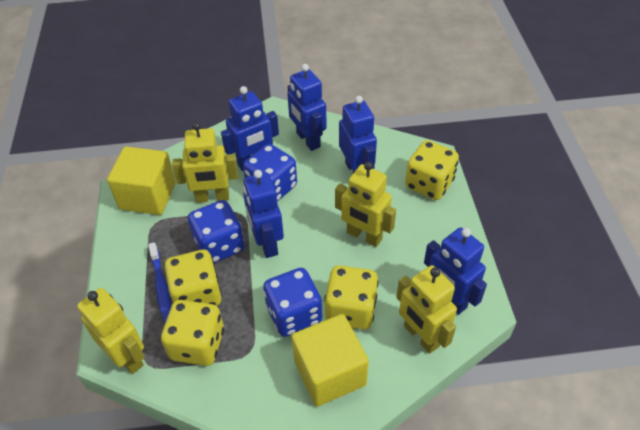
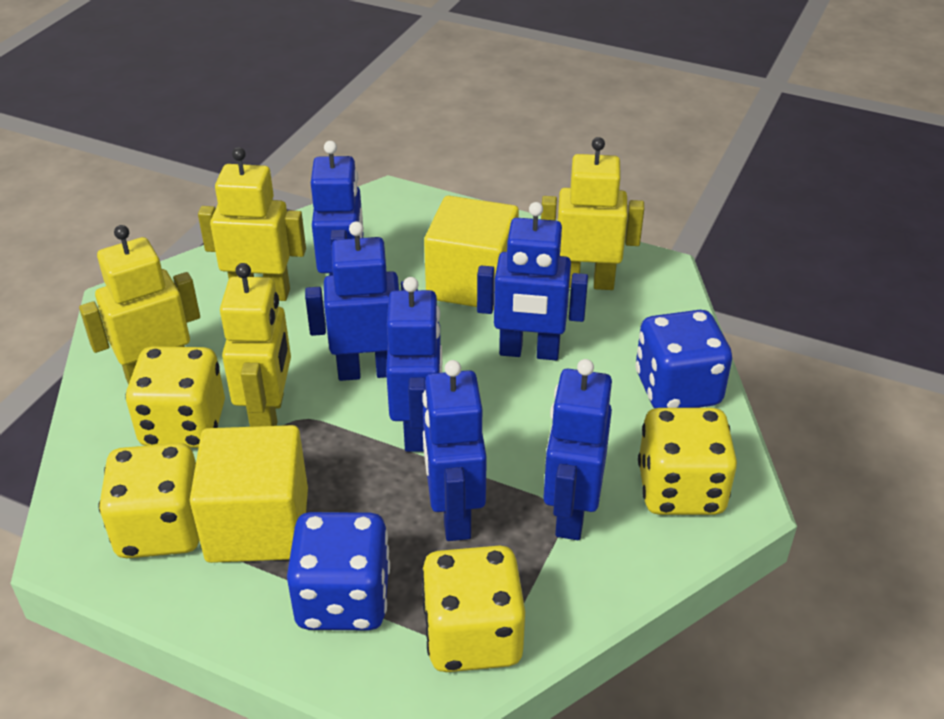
blue dice: 3 -> 2
blue robot: 5 -> 6
blue toothbrush: 1 -> 0

